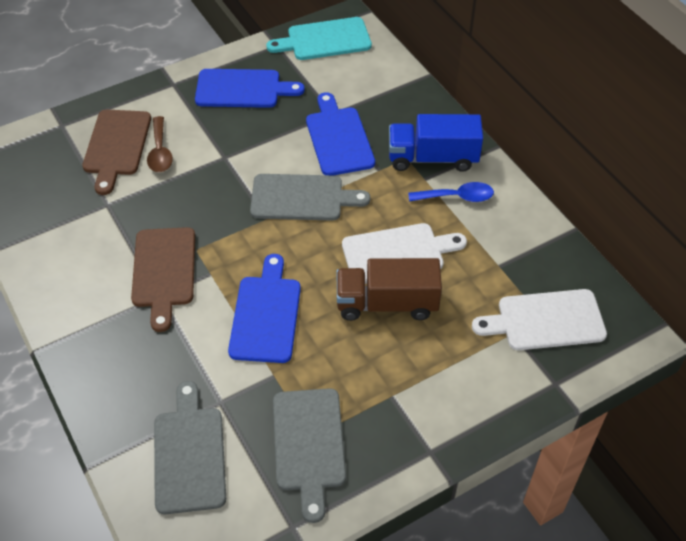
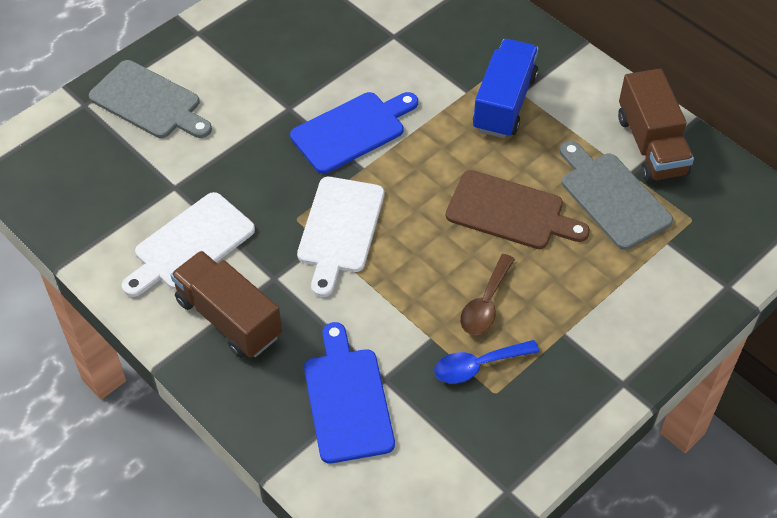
blue cutting board: 3 -> 2
brown cutting board: 2 -> 1
brown truck: 1 -> 2
grey cutting board: 3 -> 2
turquoise cutting board: 1 -> 0

